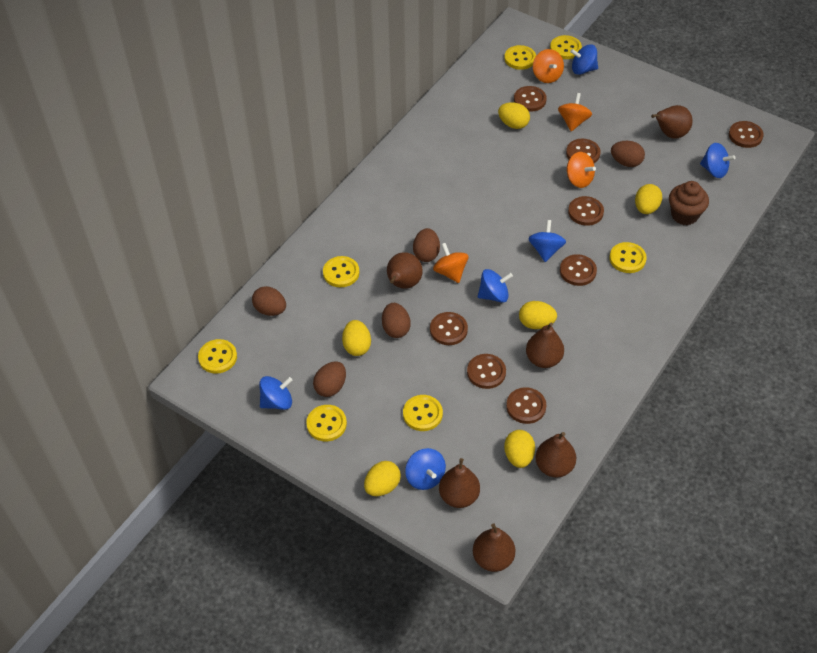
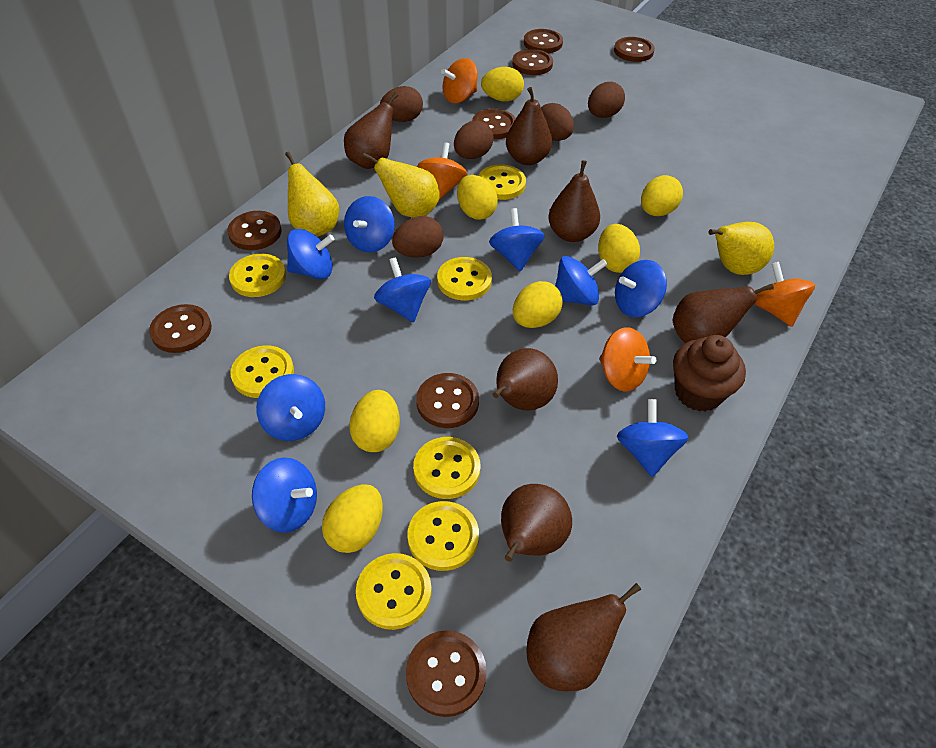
blue spinning top: 6 -> 9
brown pear: 6 -> 7
yellow egg: 6 -> 7
yellow pear: 0 -> 3

